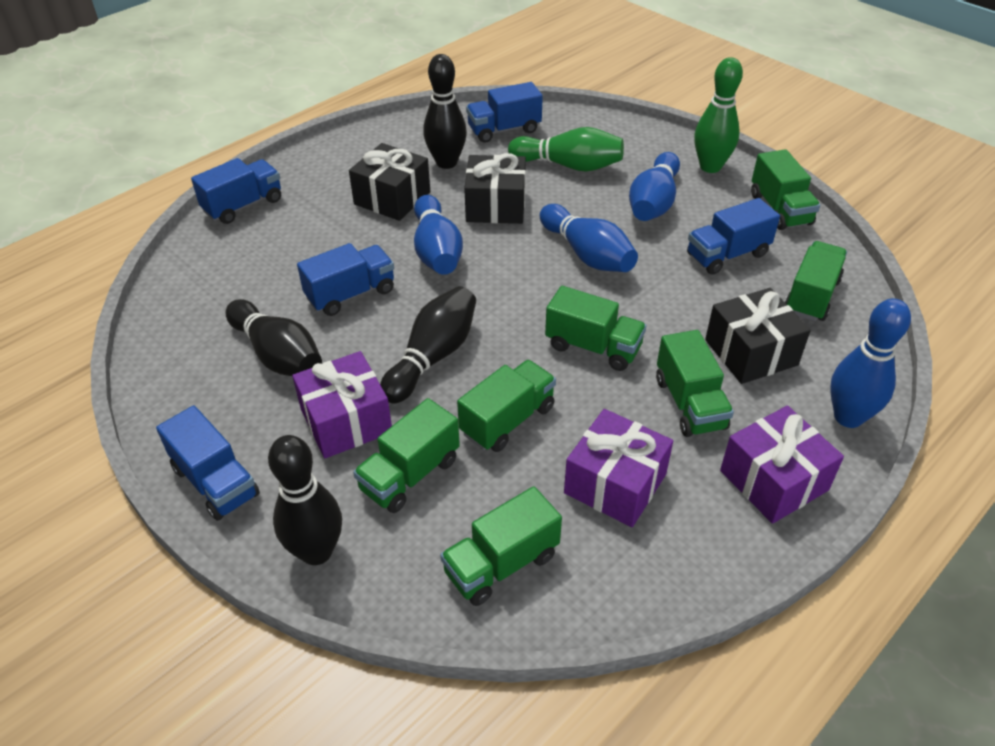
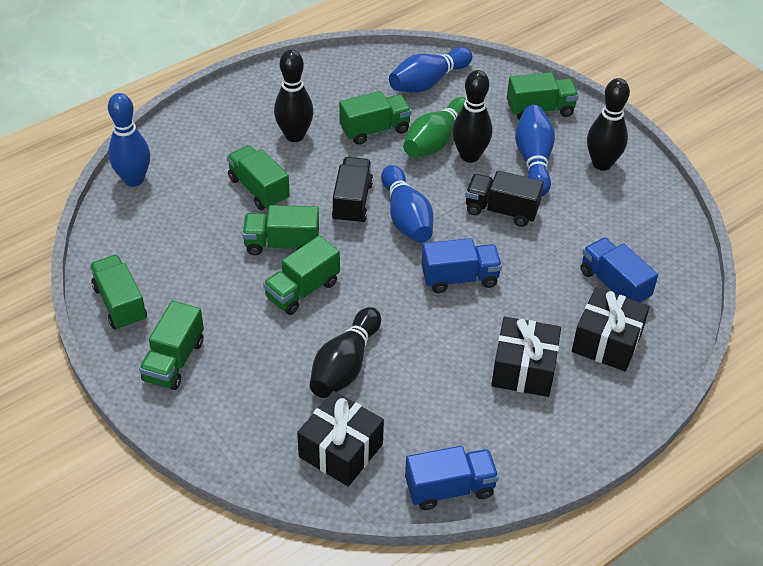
black truck: 0 -> 2
blue truck: 5 -> 3
green bowling pin: 2 -> 1
purple gift: 3 -> 0

